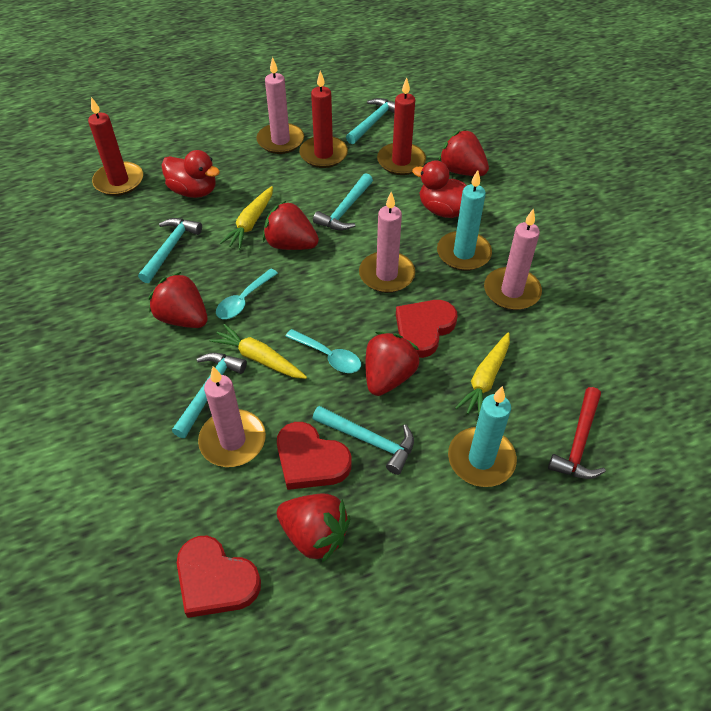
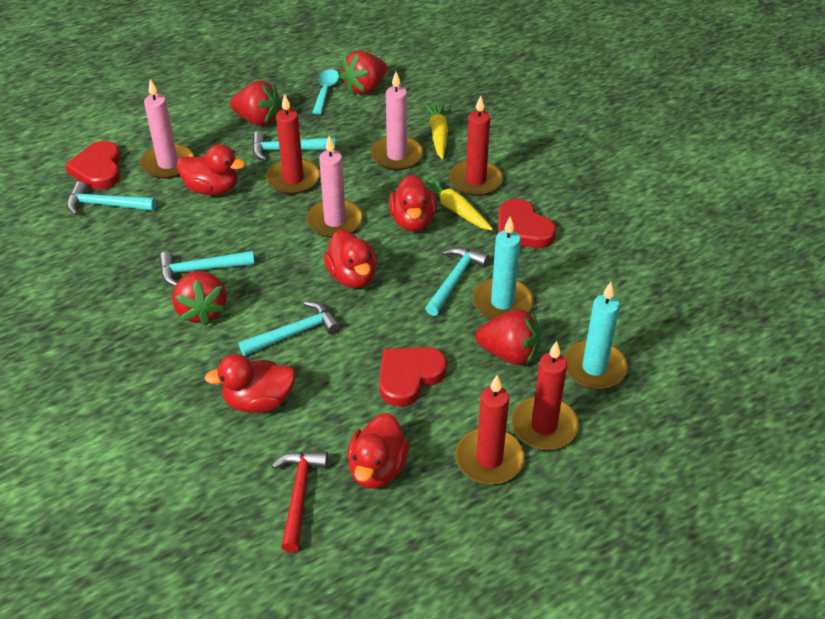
pink candle: 4 -> 3
red candle: 3 -> 4
red duck: 2 -> 5
red strawberry: 5 -> 4
turquoise spoon: 2 -> 1
yellow carrot: 3 -> 2

